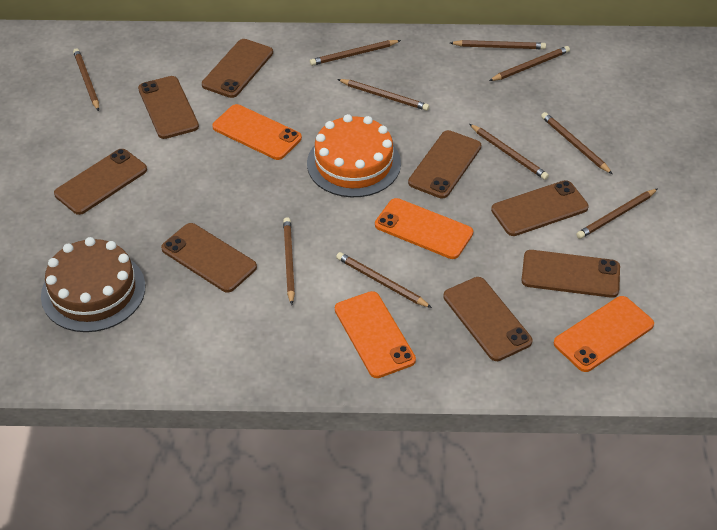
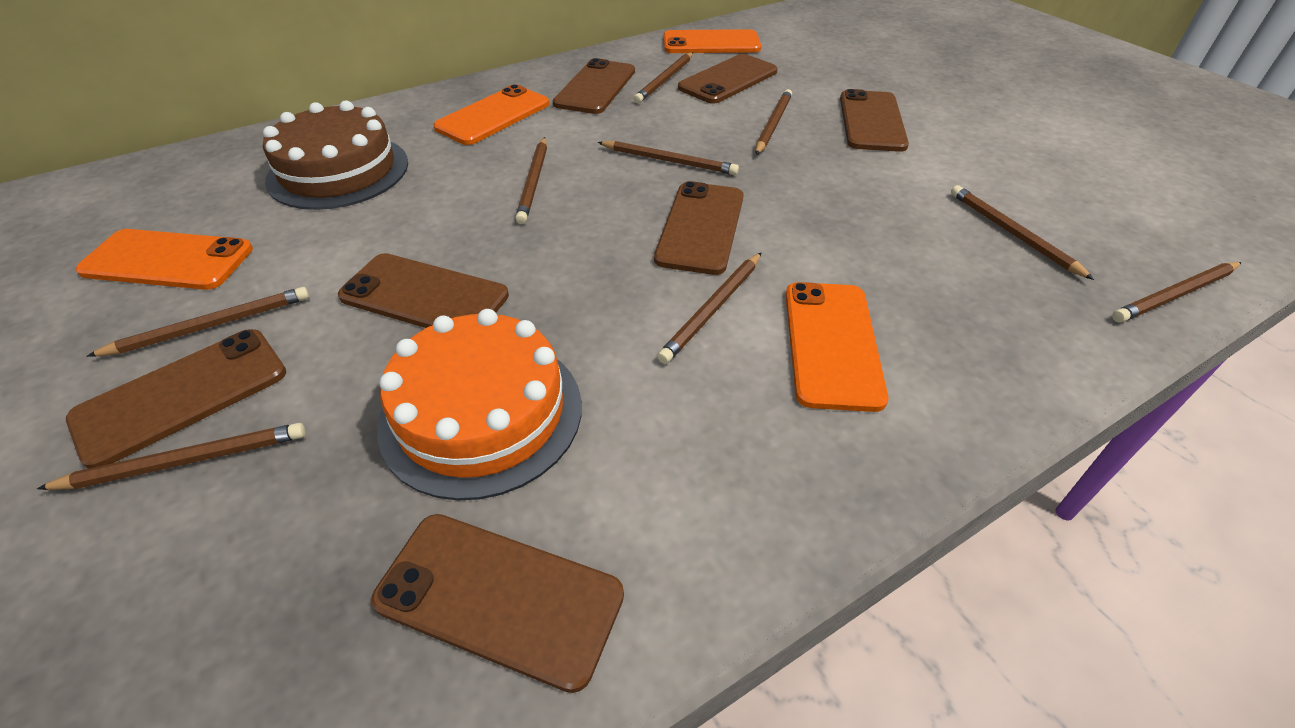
brown pencil: 10 -> 9
brown phone: 8 -> 7

